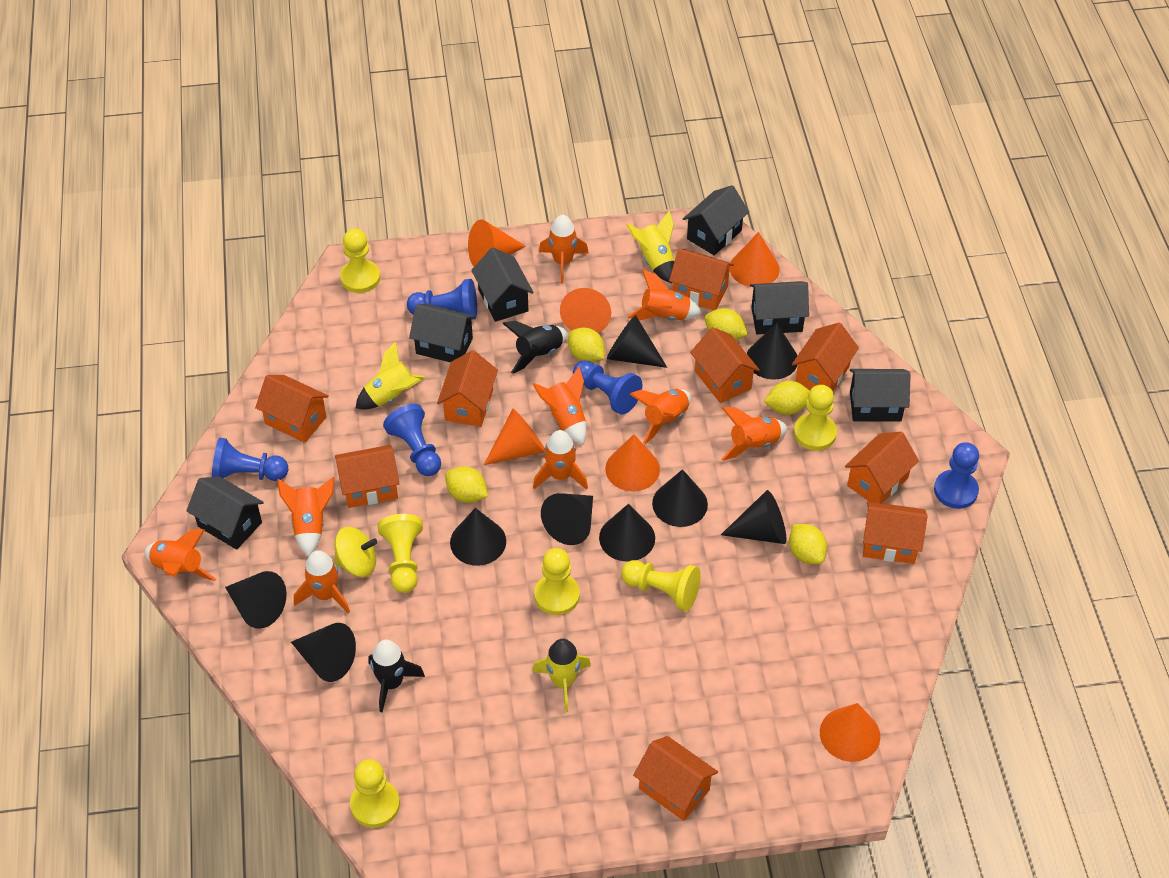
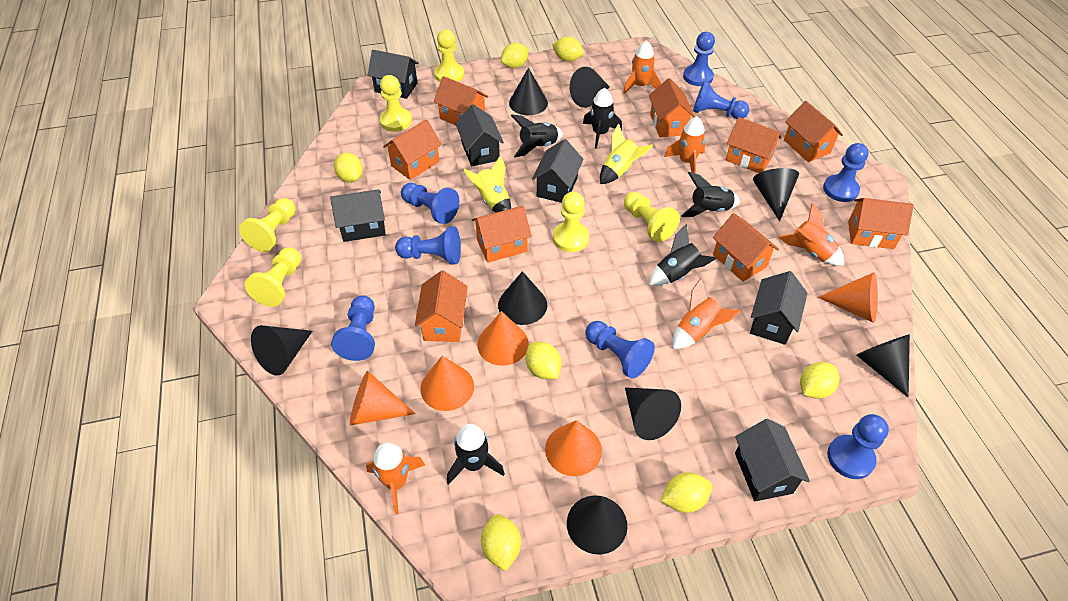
black cone: 9 -> 8
black rocket: 2 -> 5
blue pawn: 5 -> 8
orange cone: 6 -> 5
orange rocket: 9 -> 5
yellow lemon: 5 -> 7
yellow rocket: 3 -> 2
yellow spinning top: 1 -> 0

